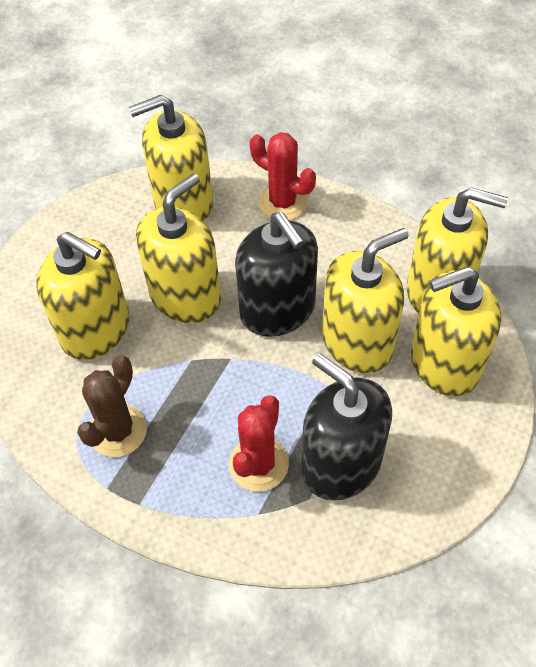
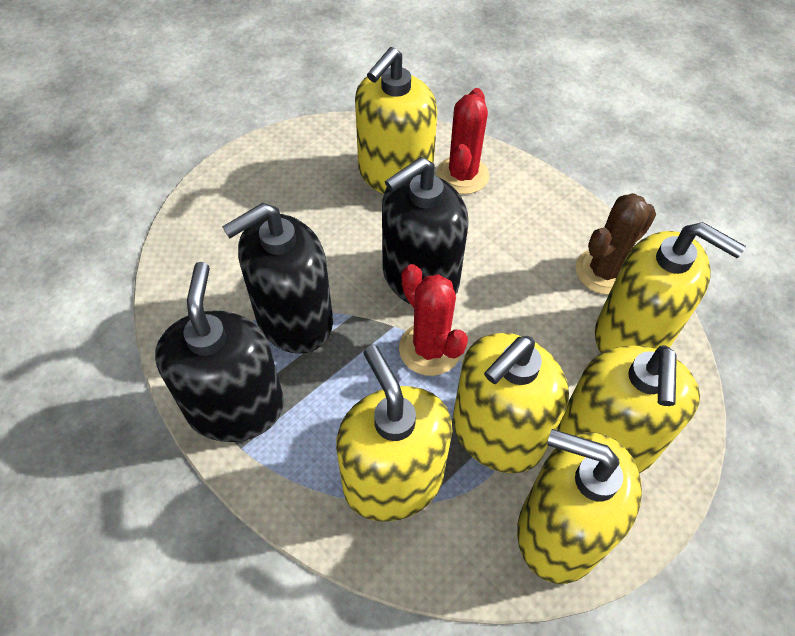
black soap dispenser: 2 -> 3

